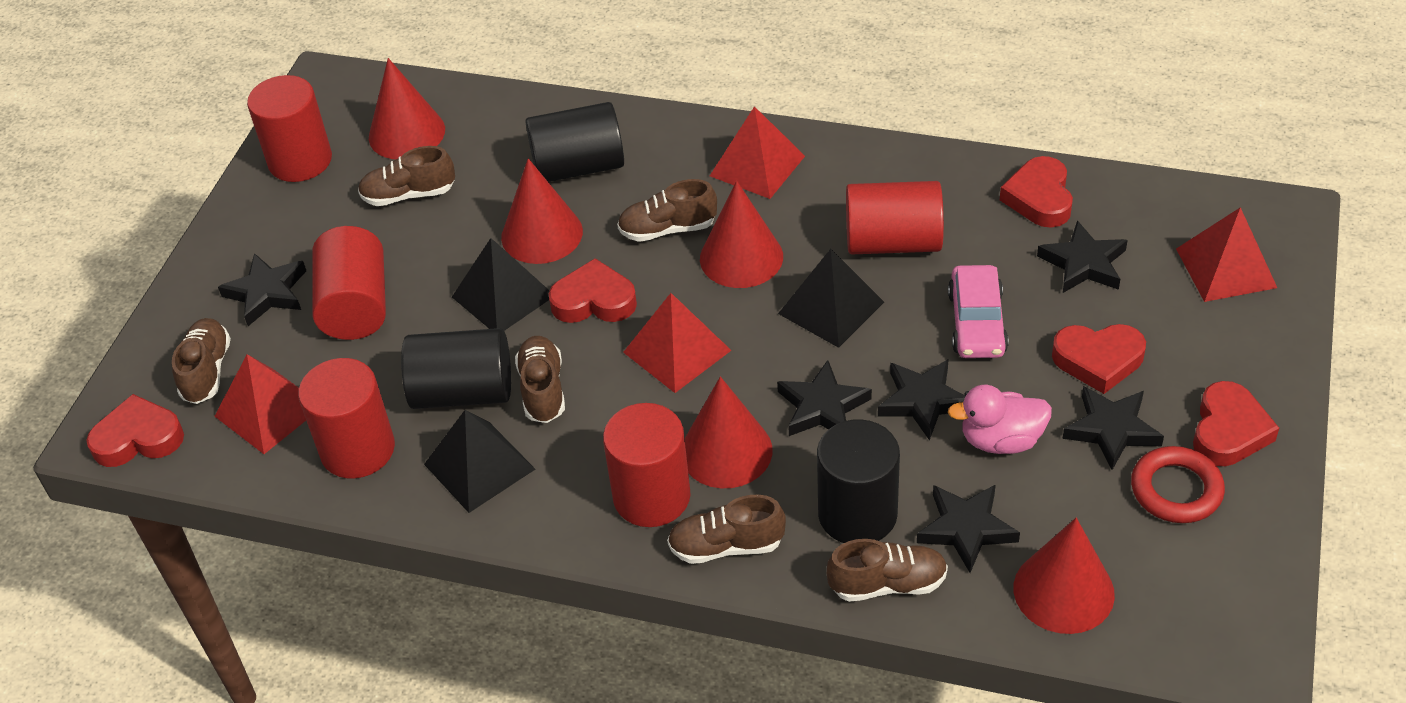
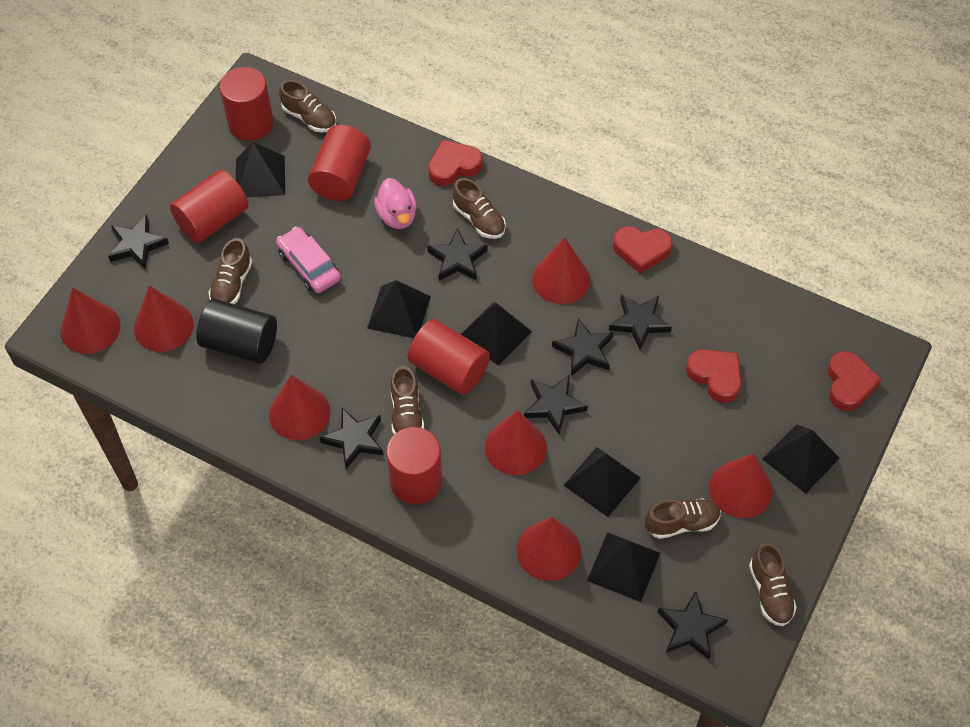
black cylinder: 3 -> 1
black pyramid: 3 -> 6
black star: 6 -> 7
red cone: 5 -> 7
red heart: 5 -> 4
red pyramid: 4 -> 0
red ring: 1 -> 0

